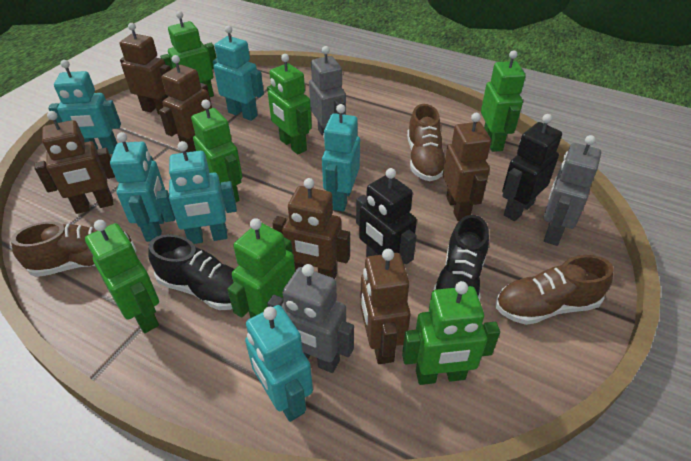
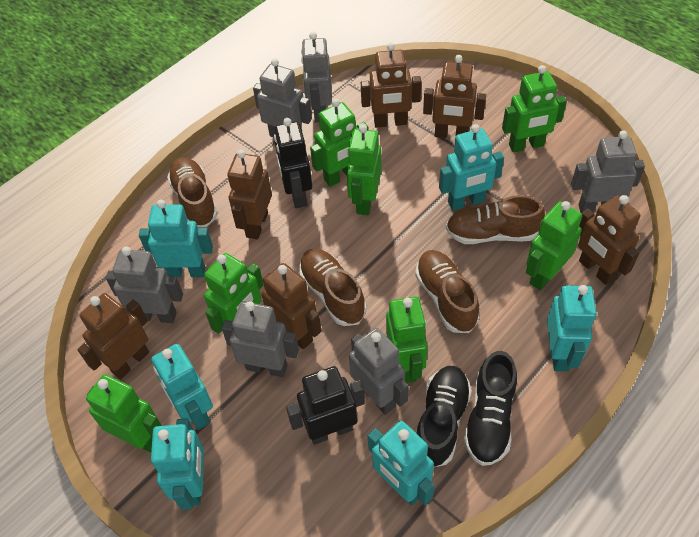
brown shoe: 3 -> 4
grey robot: 3 -> 6

